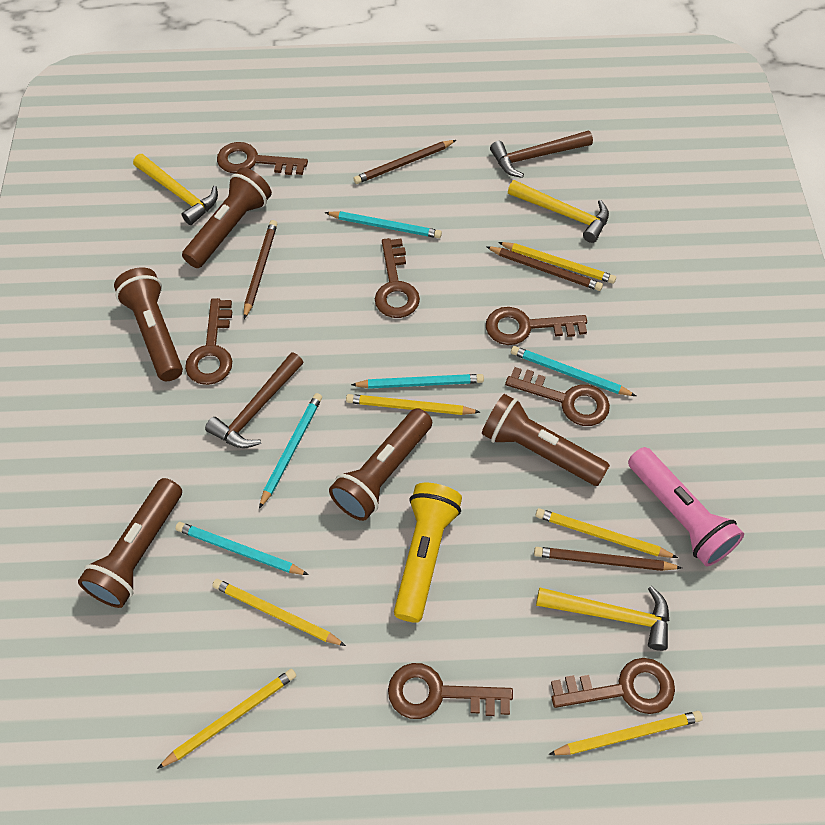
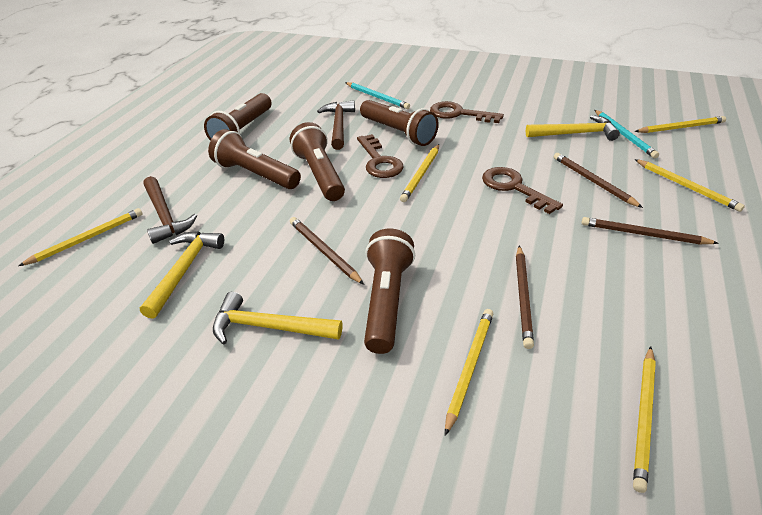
brown key: 7 -> 3
pink flashlight: 1 -> 0
turquoise pencil: 5 -> 2
yellow flashlight: 1 -> 0

